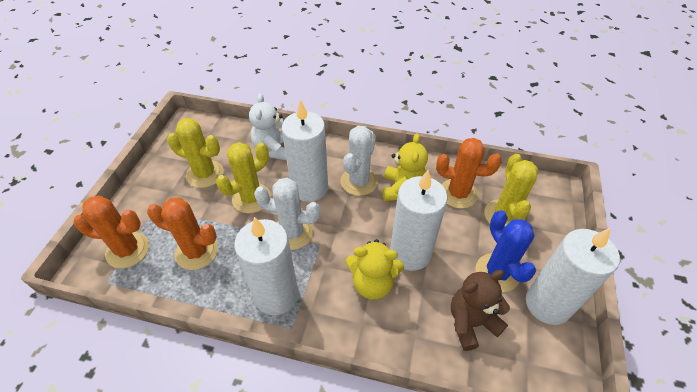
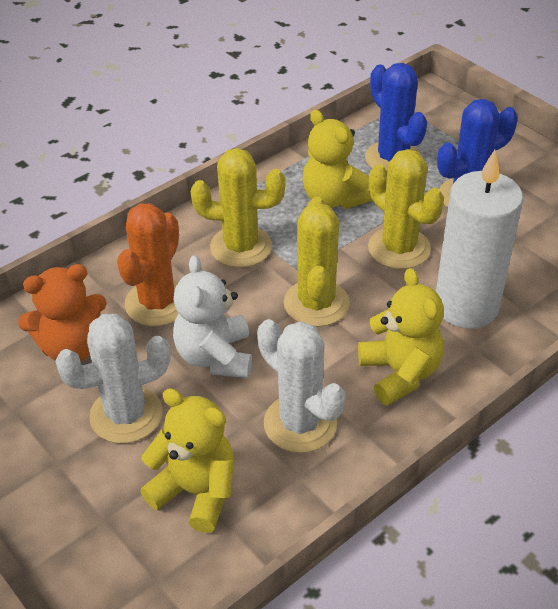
blue cactus: 1 -> 2
brown teddy bear: 1 -> 0
orange cactus: 3 -> 1
orange teddy bear: 0 -> 1
white candle: 4 -> 1
yellow teddy bear: 2 -> 3

